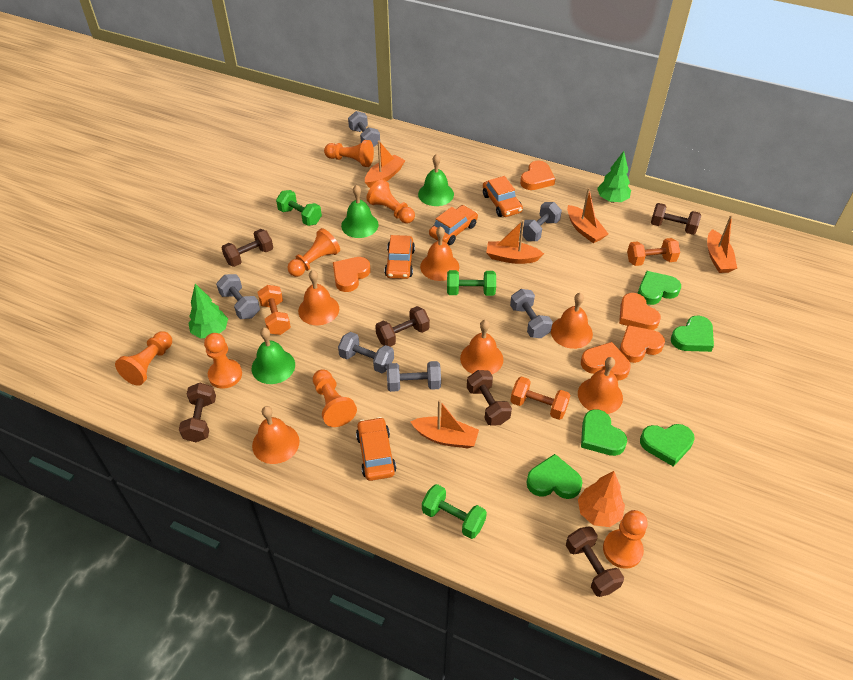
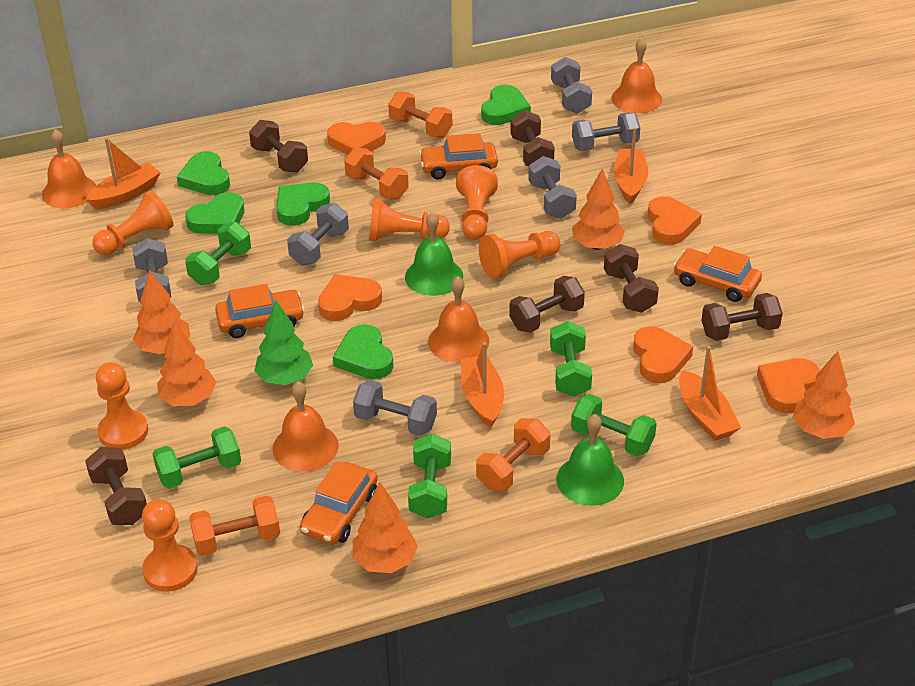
green bell: 3 -> 2
green dumbbell: 3 -> 5
green tree: 2 -> 1
orange bell: 6 -> 4
orange boat: 5 -> 4
orange dumbbell: 3 -> 4
orange pawn: 7 -> 6
orange tree: 1 -> 5

